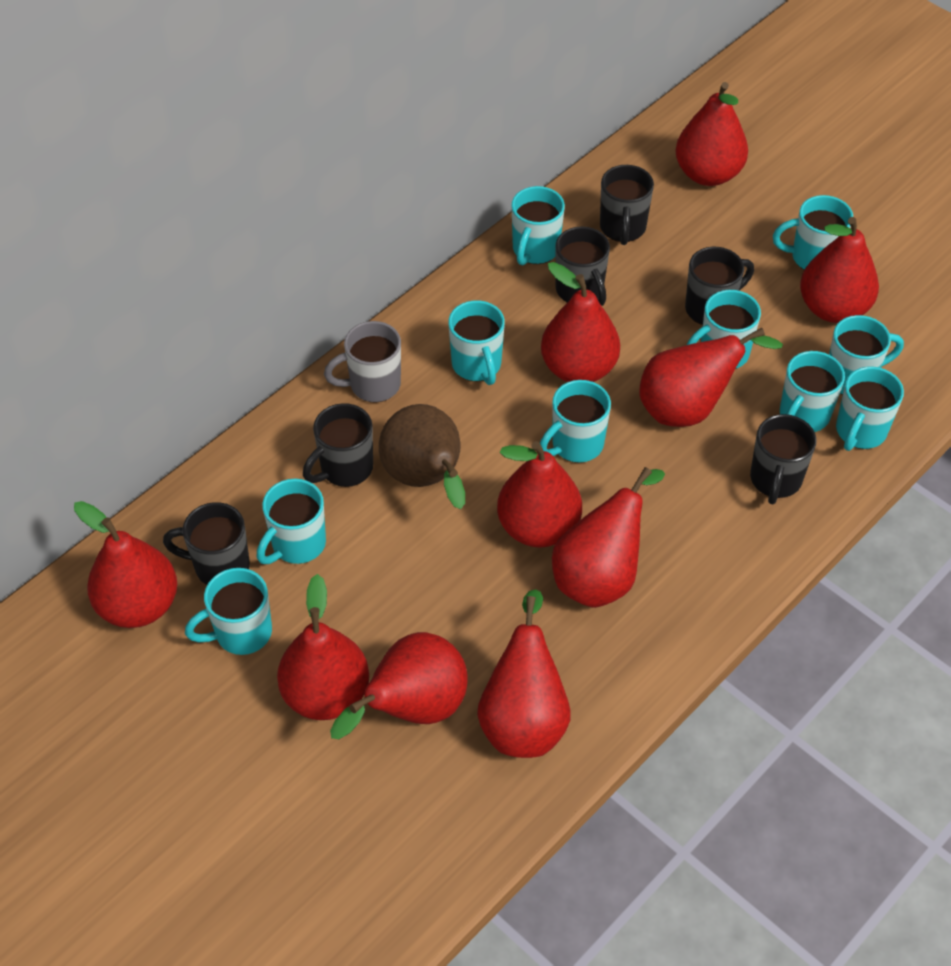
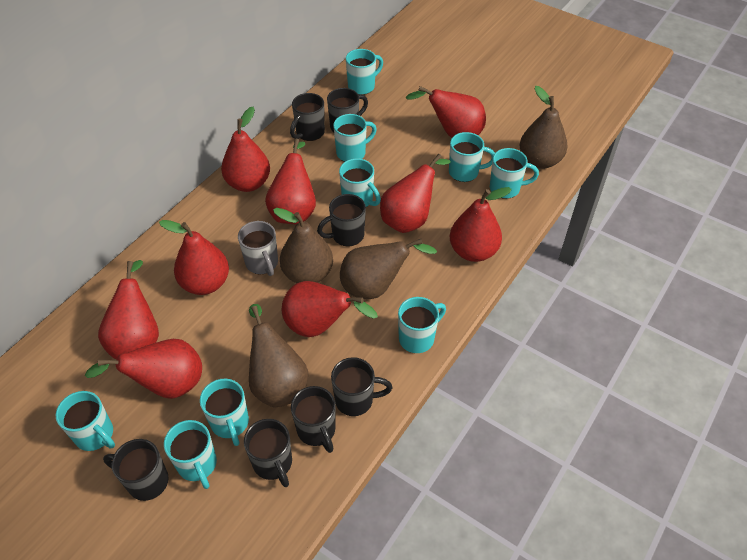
black mug: 6 -> 7
brown pear: 1 -> 4
red pear: 10 -> 9
turquoise mug: 10 -> 9

